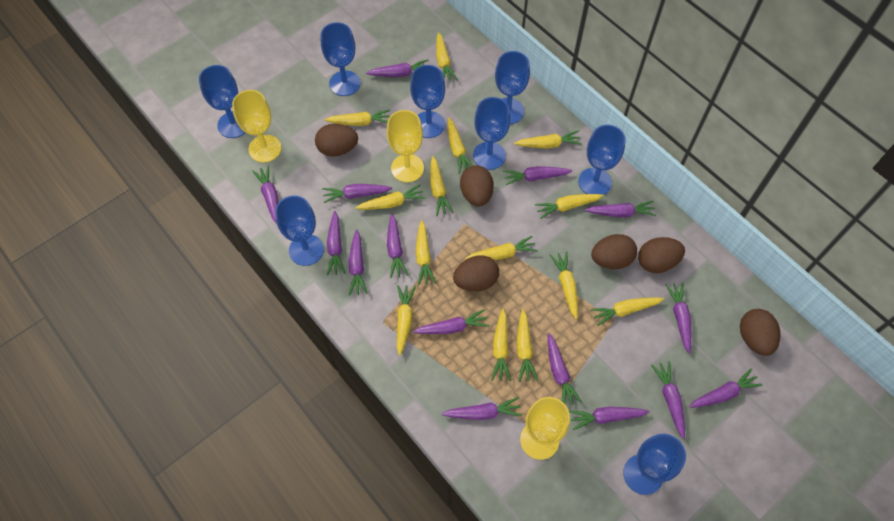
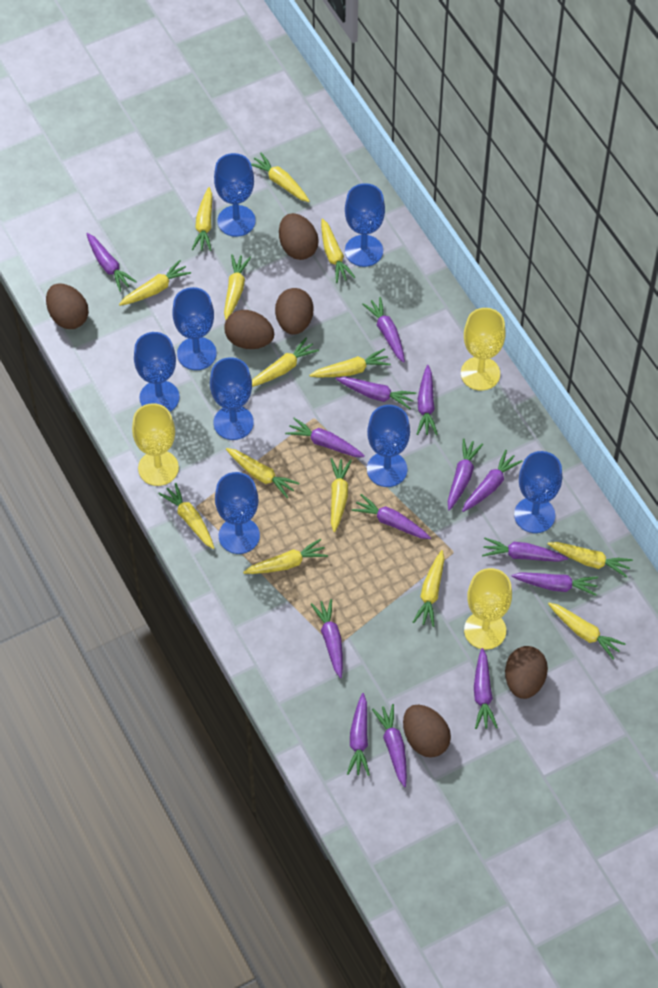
purple carrot: 15 -> 14

